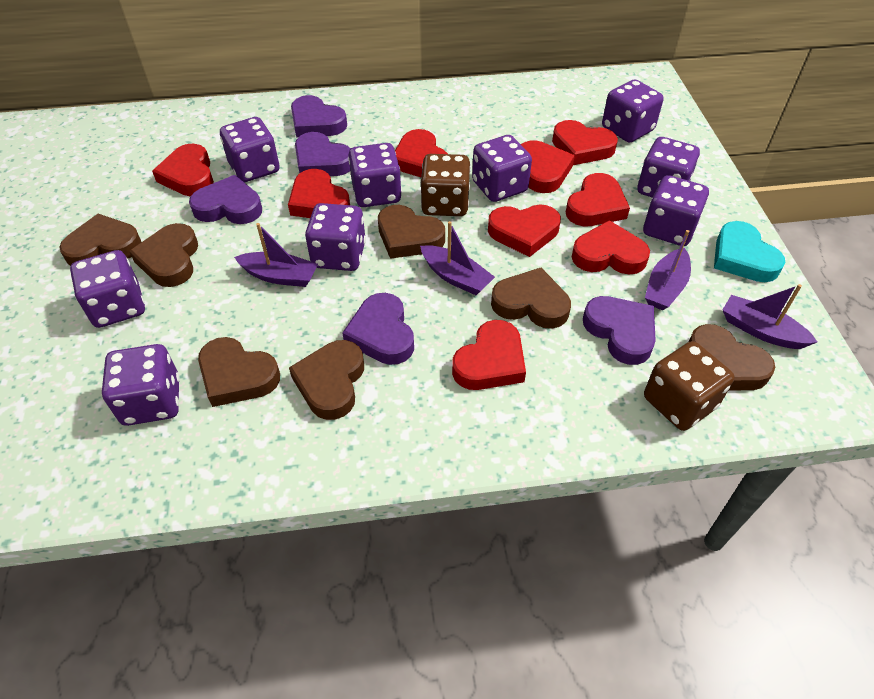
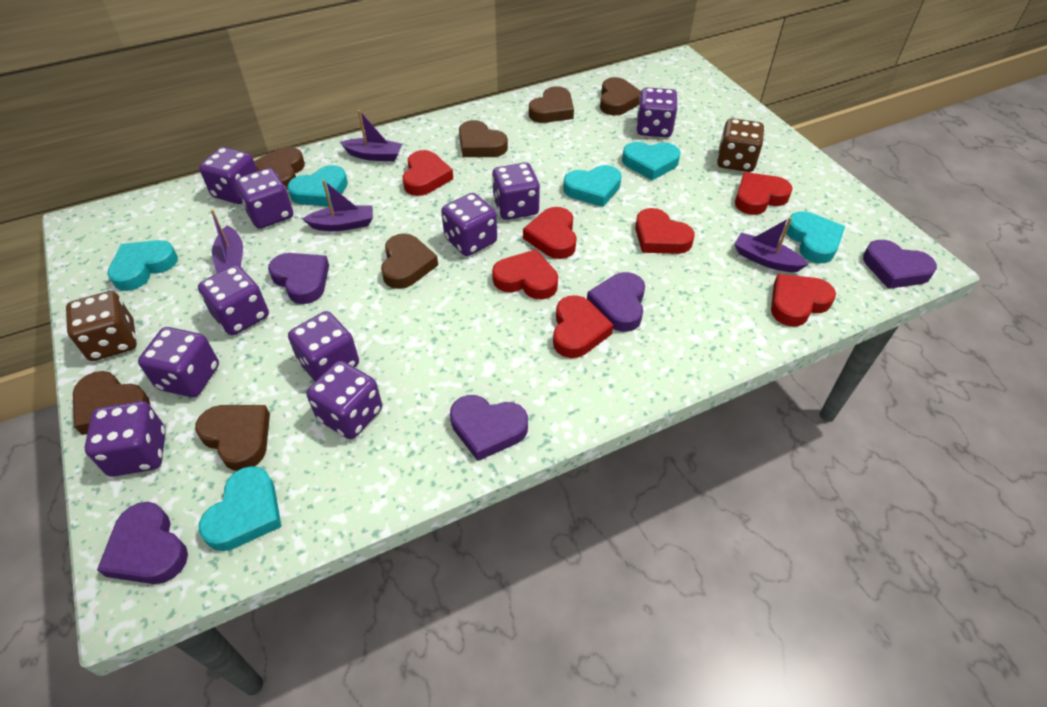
purple dice: 9 -> 10
red heart: 9 -> 7
turquoise heart: 1 -> 6

